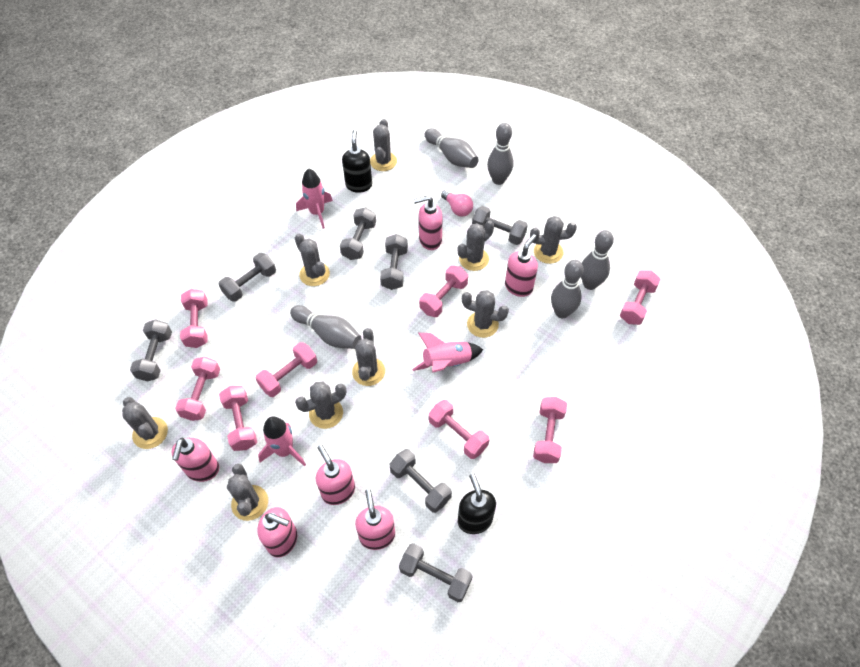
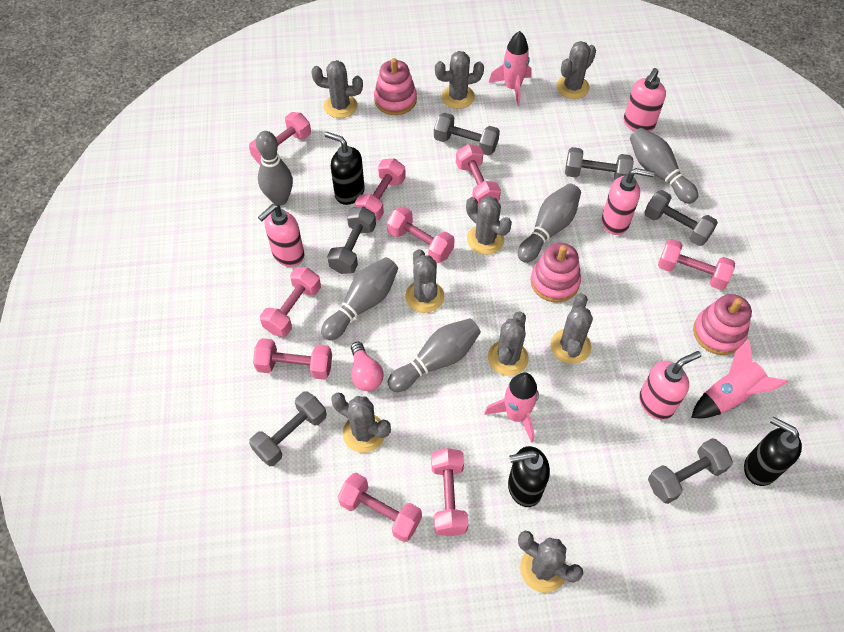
black soap dispenser: 2 -> 3
grey dumbbell: 7 -> 6
pink dumbbell: 8 -> 9
pink soap dispenser: 6 -> 4
pink stacking toy: 0 -> 3

